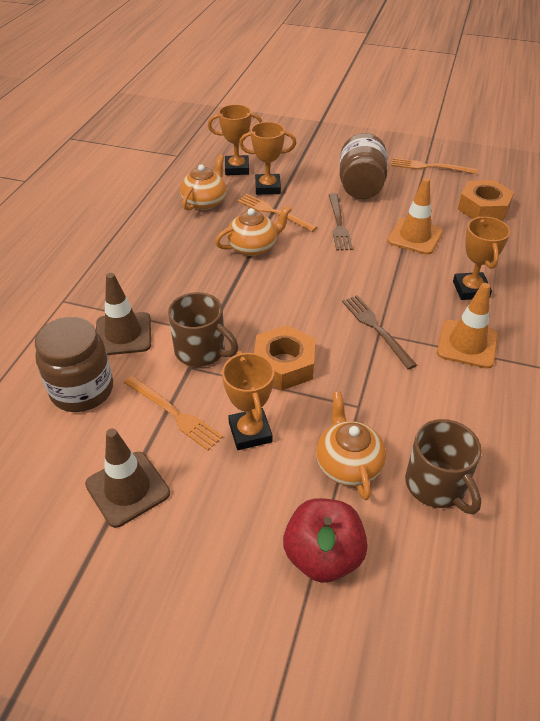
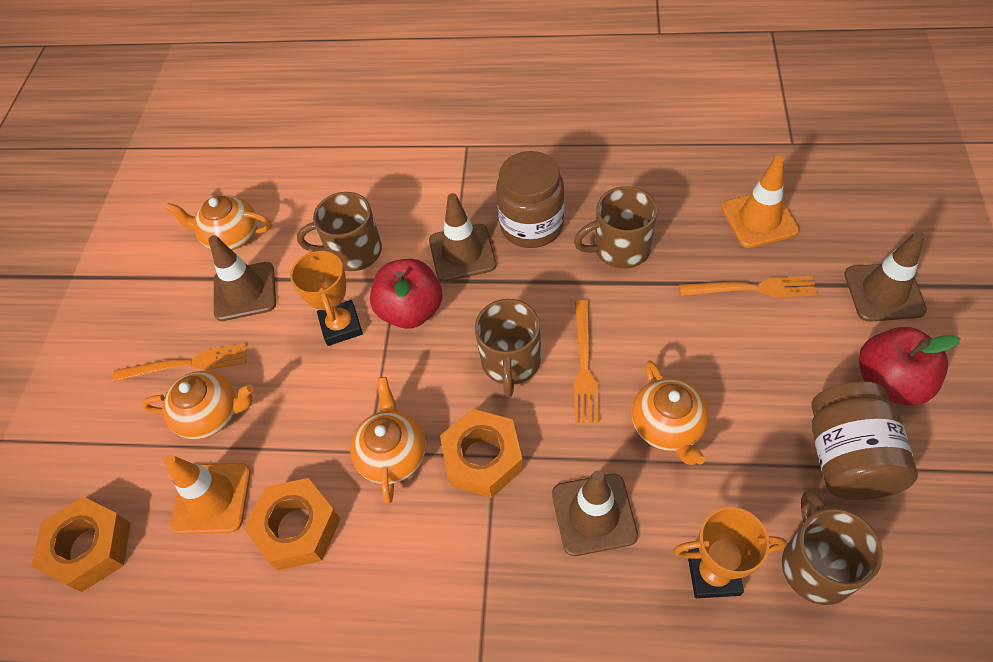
brown fork: 2 -> 0
brown mug: 2 -> 4
brown traffic cone: 2 -> 4
orange nut: 2 -> 3
orange teapot: 3 -> 4
orange trophy: 4 -> 2
red apple: 1 -> 2

